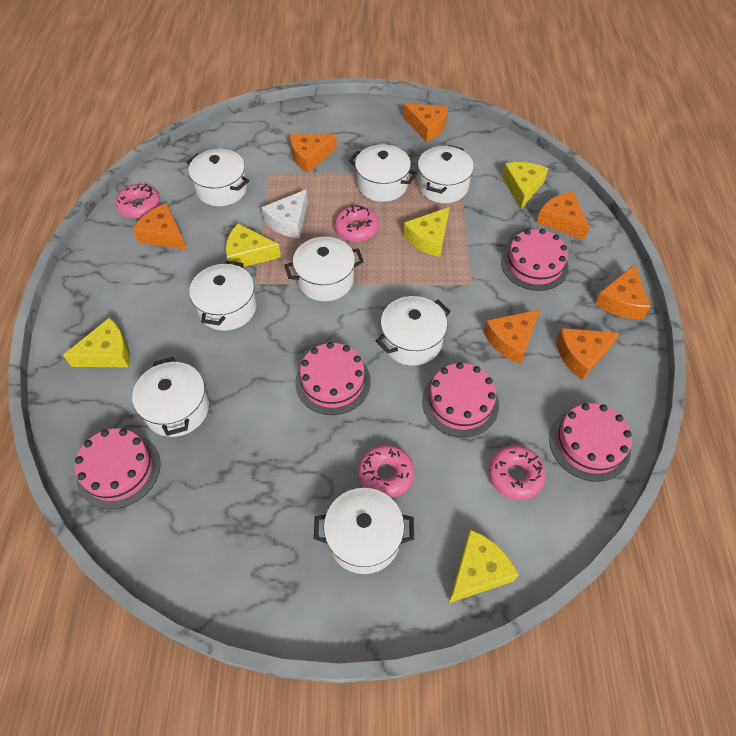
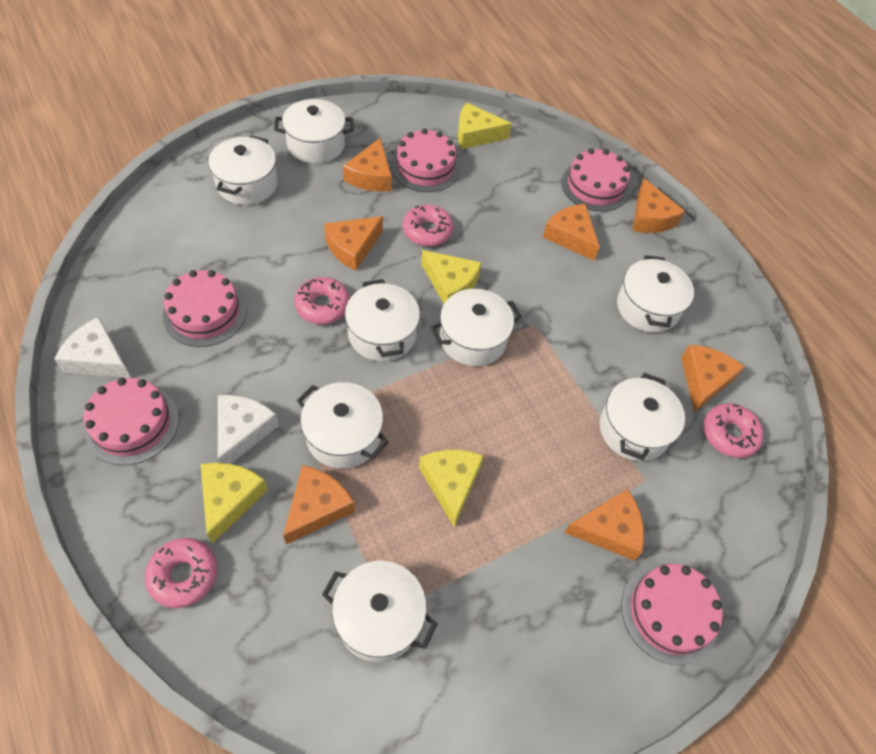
white cheese: 1 -> 2
yellow cheese: 5 -> 4

